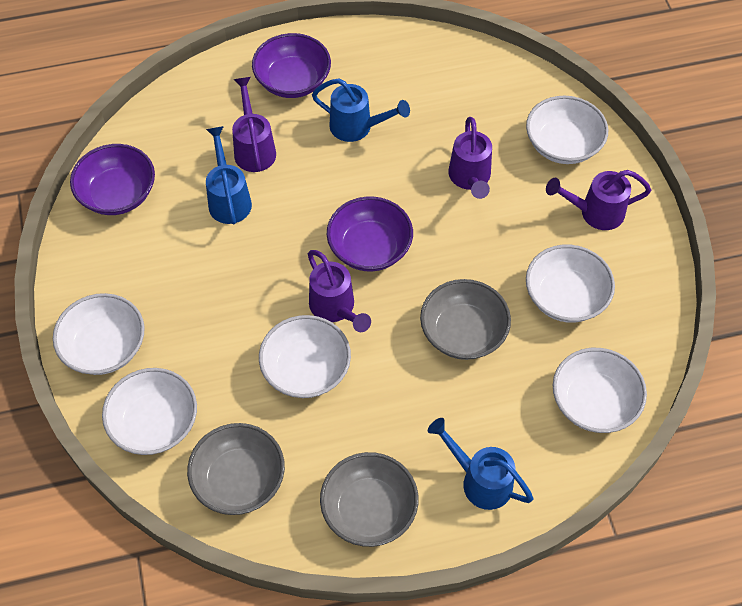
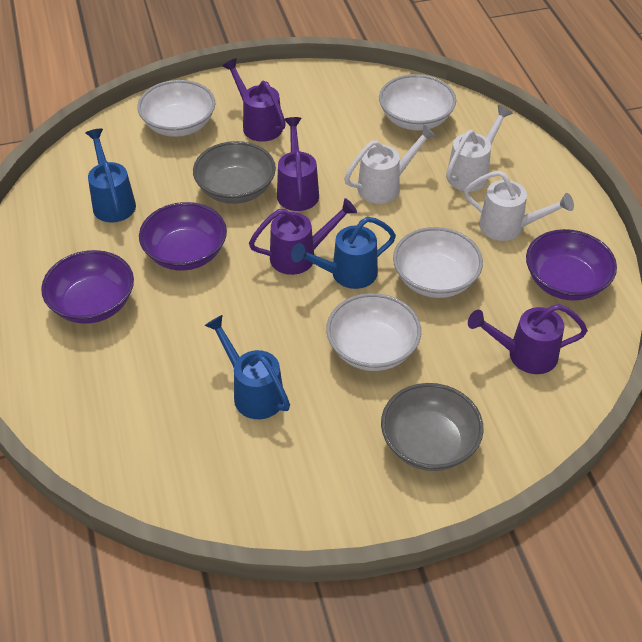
grey bowl: 3 -> 2
white bowl: 6 -> 4
white watering can: 0 -> 3

